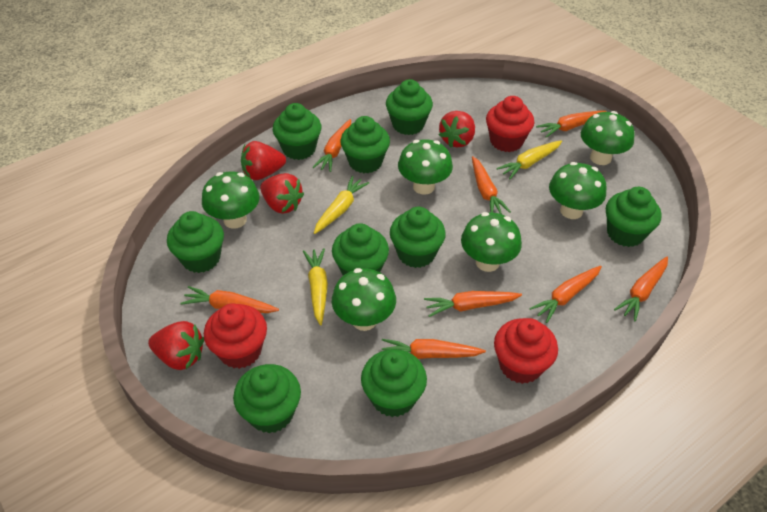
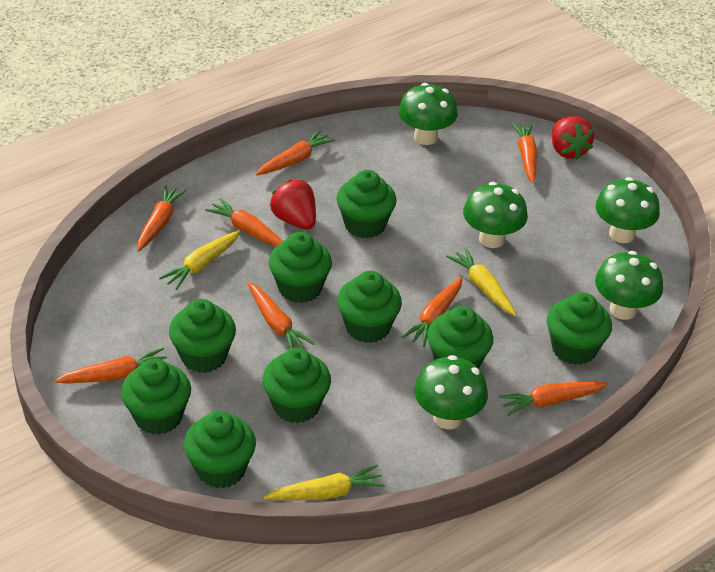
green mushroom: 6 -> 5
red cupcake: 3 -> 0
red strawberry: 4 -> 2

